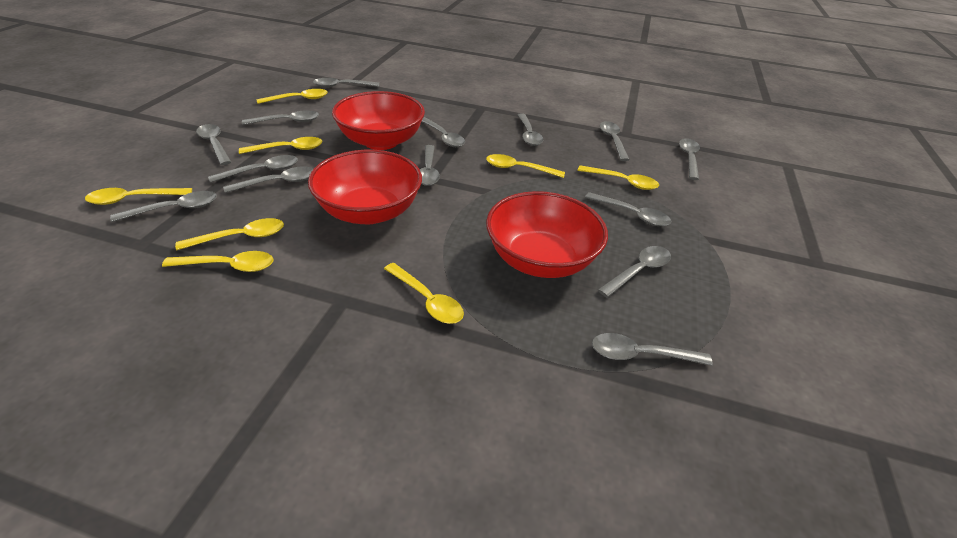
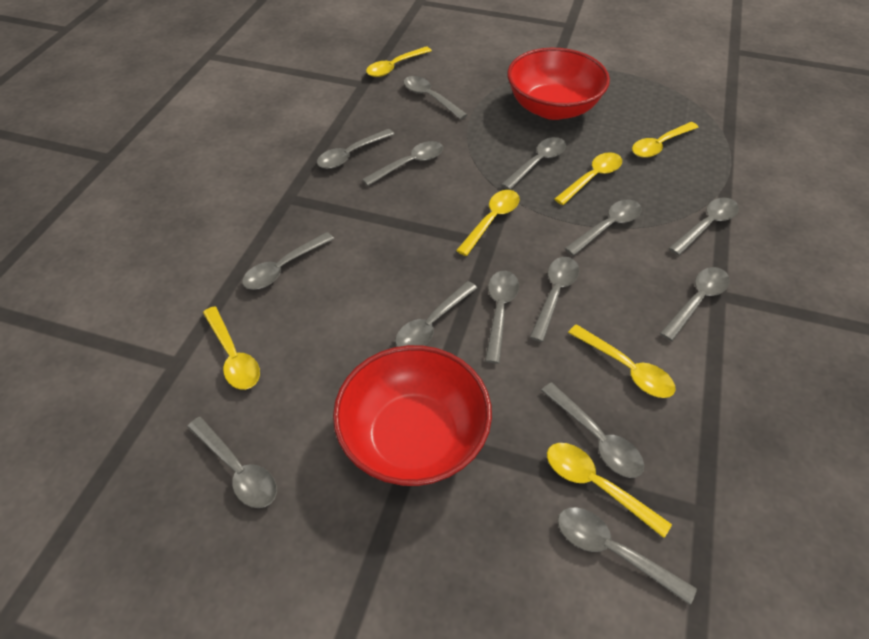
red bowl: 3 -> 2
yellow spoon: 8 -> 7

